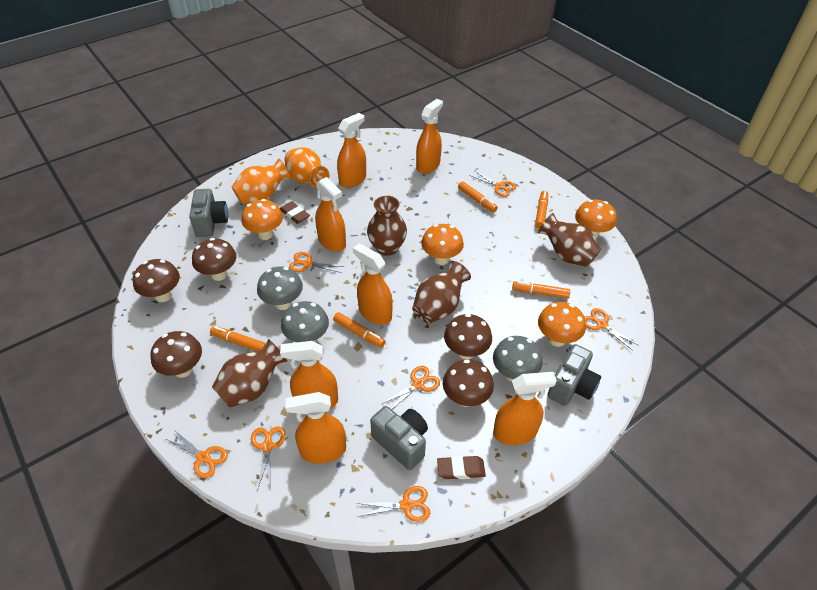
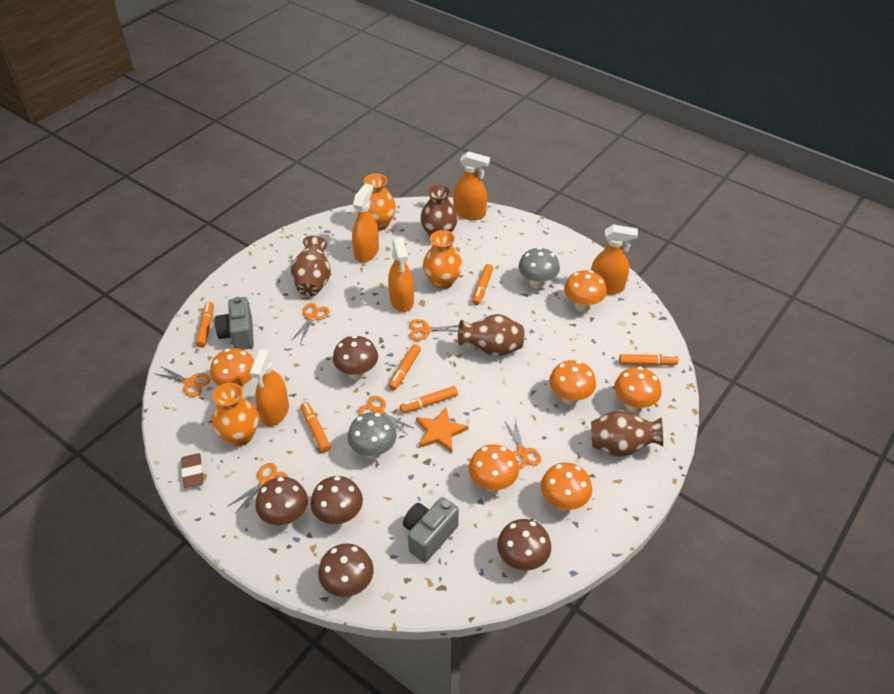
brown eraser: 2 -> 1
grey camera: 3 -> 2
grey mushroom: 3 -> 2
orange marker: 5 -> 6
orange mushroom: 4 -> 6
orange scissors: 7 -> 6
orange spray bottle: 7 -> 5
orange star: 0 -> 1
orange vase: 2 -> 3

